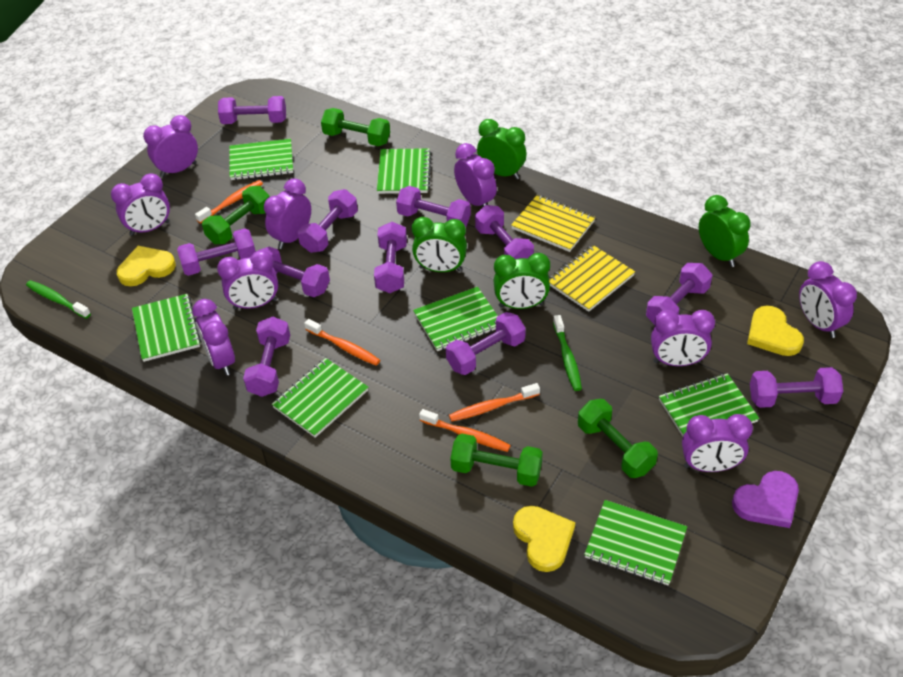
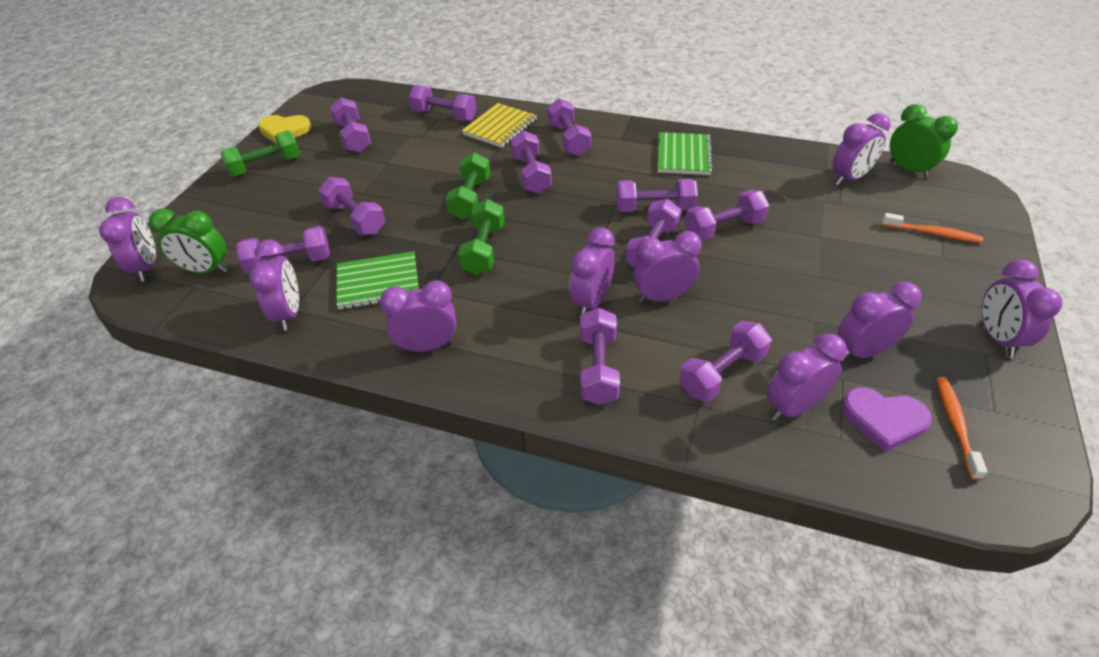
green clock: 4 -> 2
green dumbbell: 4 -> 3
green notebook: 7 -> 2
green toothbrush: 2 -> 0
orange toothbrush: 4 -> 2
yellow heart: 3 -> 1
yellow notebook: 2 -> 1

